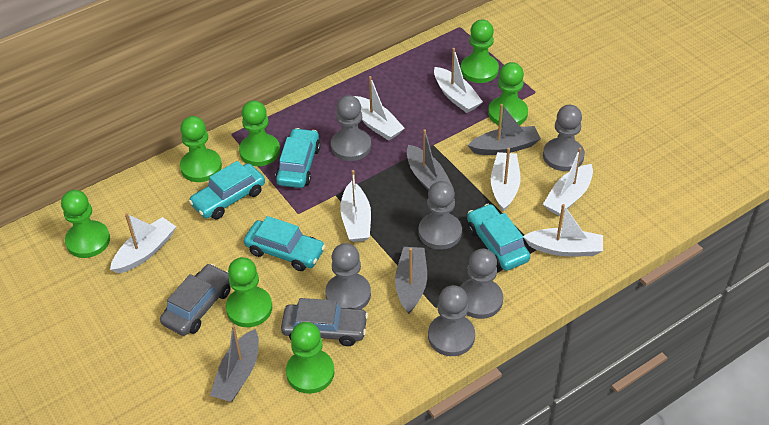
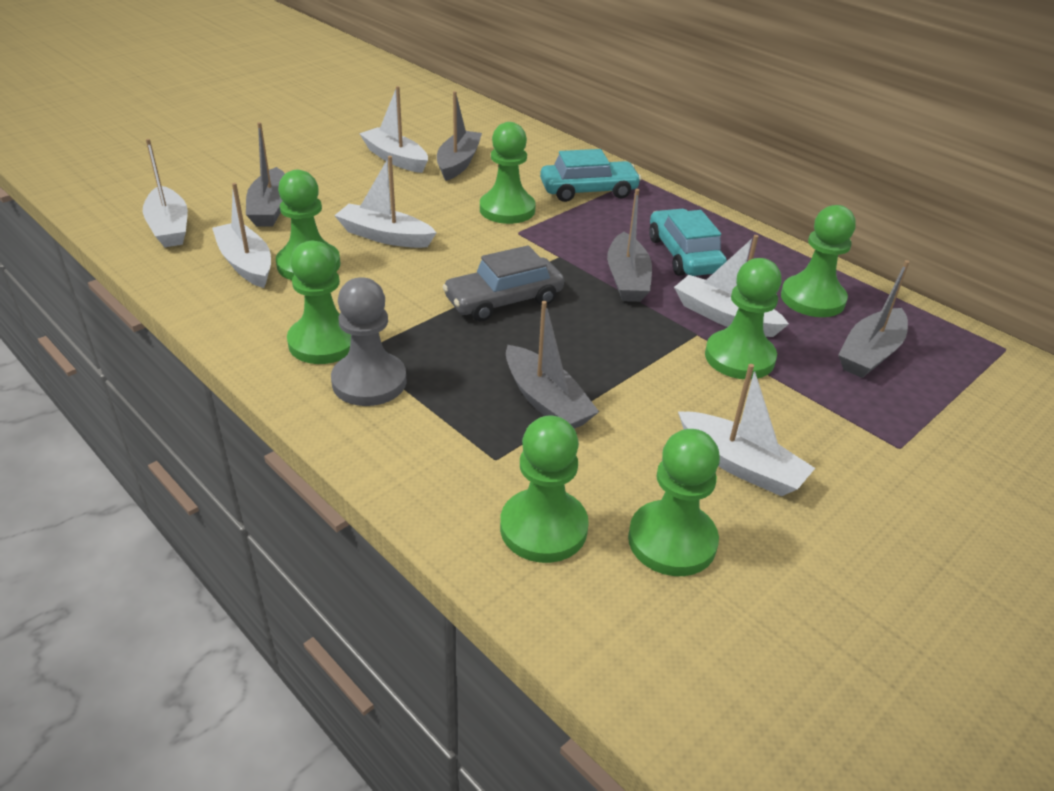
grey boat: 4 -> 5
grey car: 2 -> 1
grey pawn: 6 -> 1
turquoise car: 4 -> 2
white boat: 7 -> 6

